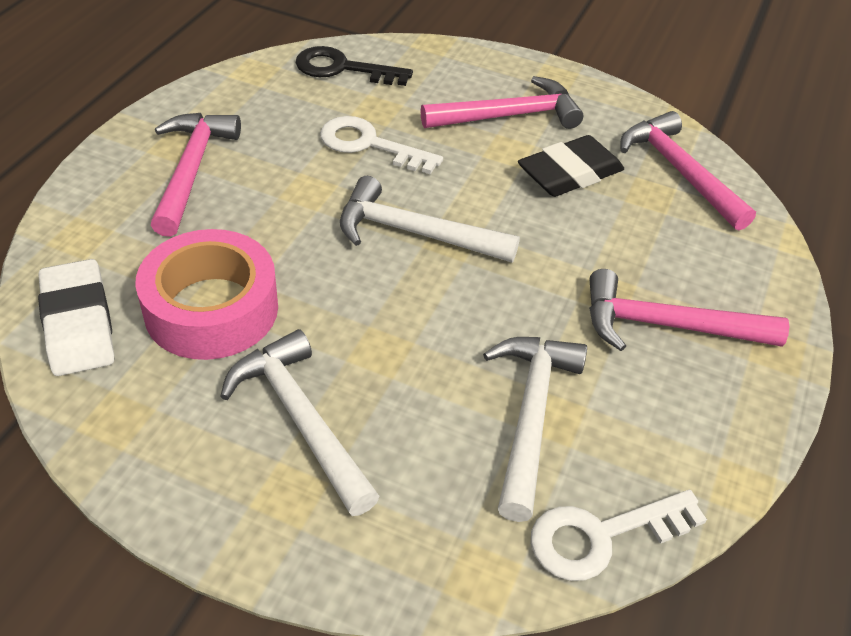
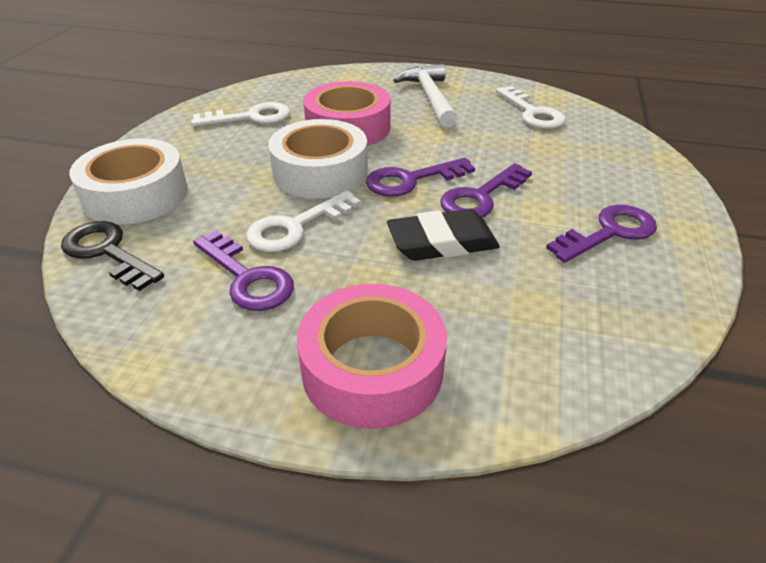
pink hammer: 4 -> 0
pink tape: 1 -> 2
purple key: 0 -> 4
white eraser: 1 -> 0
white hammer: 3 -> 1
white key: 2 -> 3
white tape: 0 -> 2

